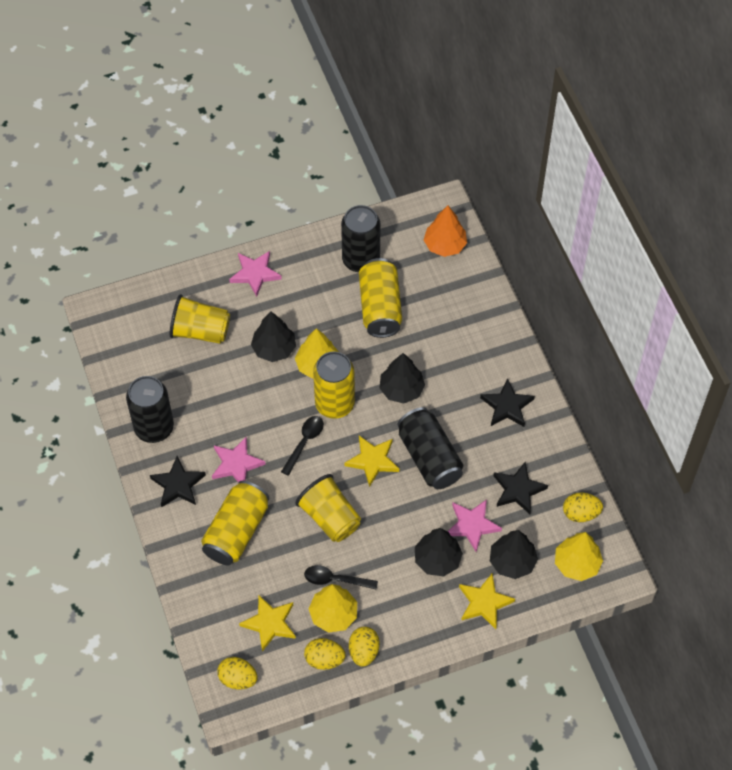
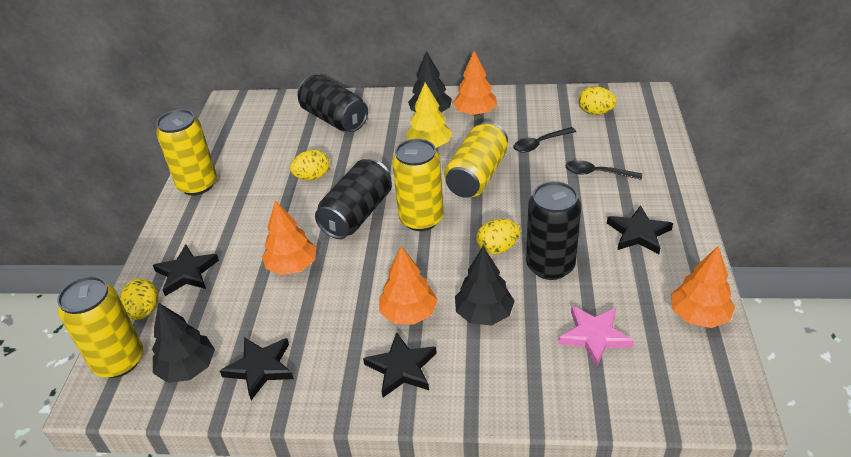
black star: 3 -> 4
black tree: 4 -> 3
orange tree: 1 -> 4
pink star: 3 -> 1
yellow can: 3 -> 4
yellow cup: 2 -> 0
yellow star: 3 -> 0
yellow tree: 3 -> 1

